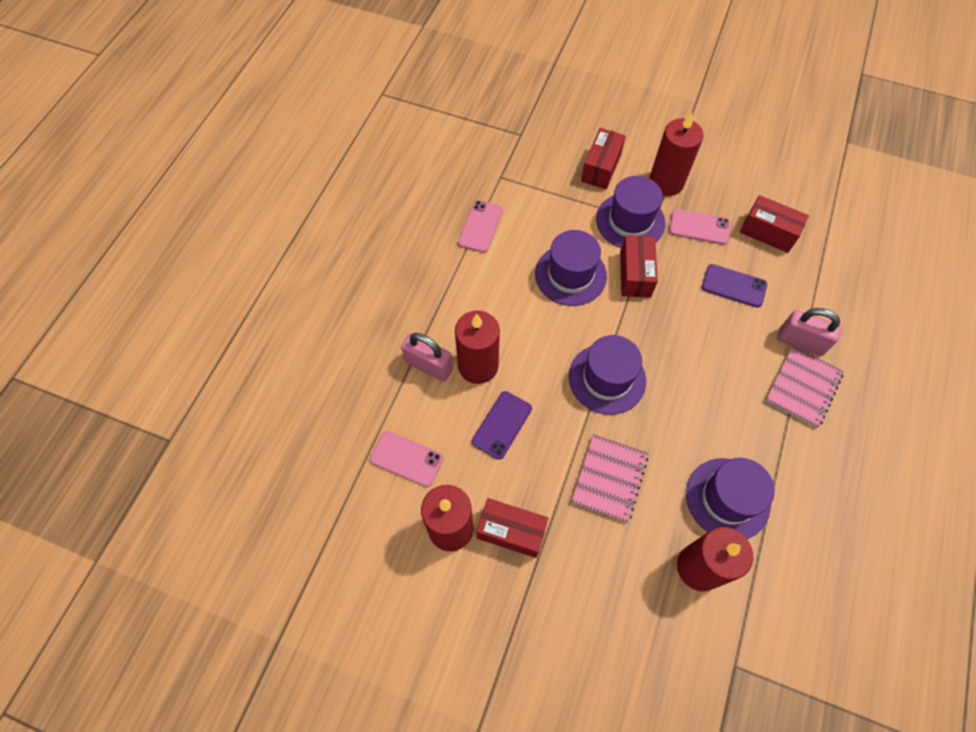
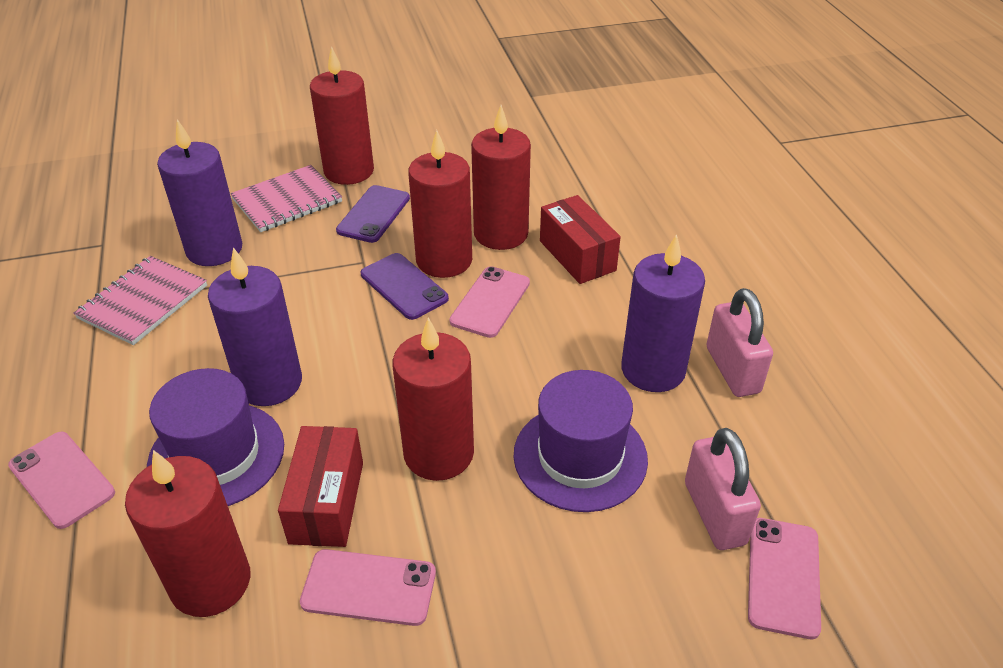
pink phone: 3 -> 4
purple candle: 0 -> 3
purple hat: 4 -> 2
red box: 4 -> 2
red candle: 4 -> 5

